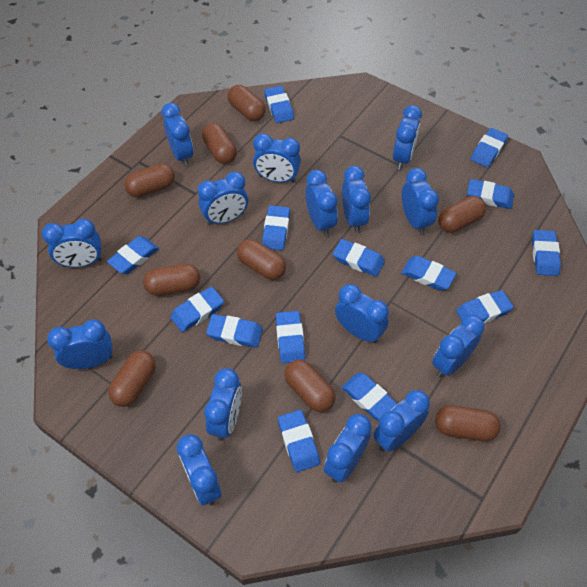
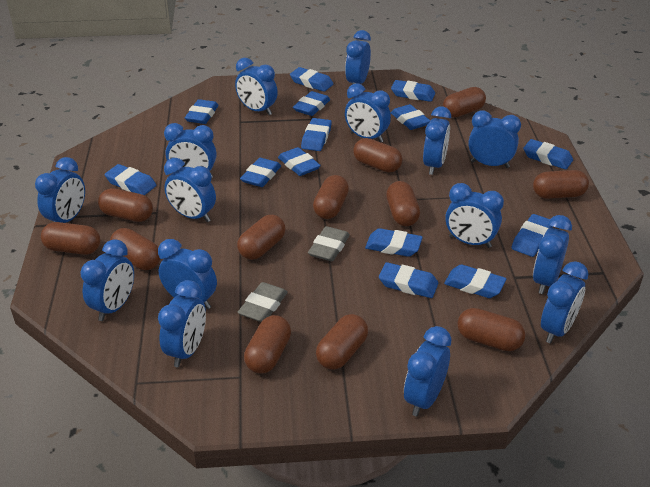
brown capsule: 9 -> 12
grey eraser: 0 -> 2

